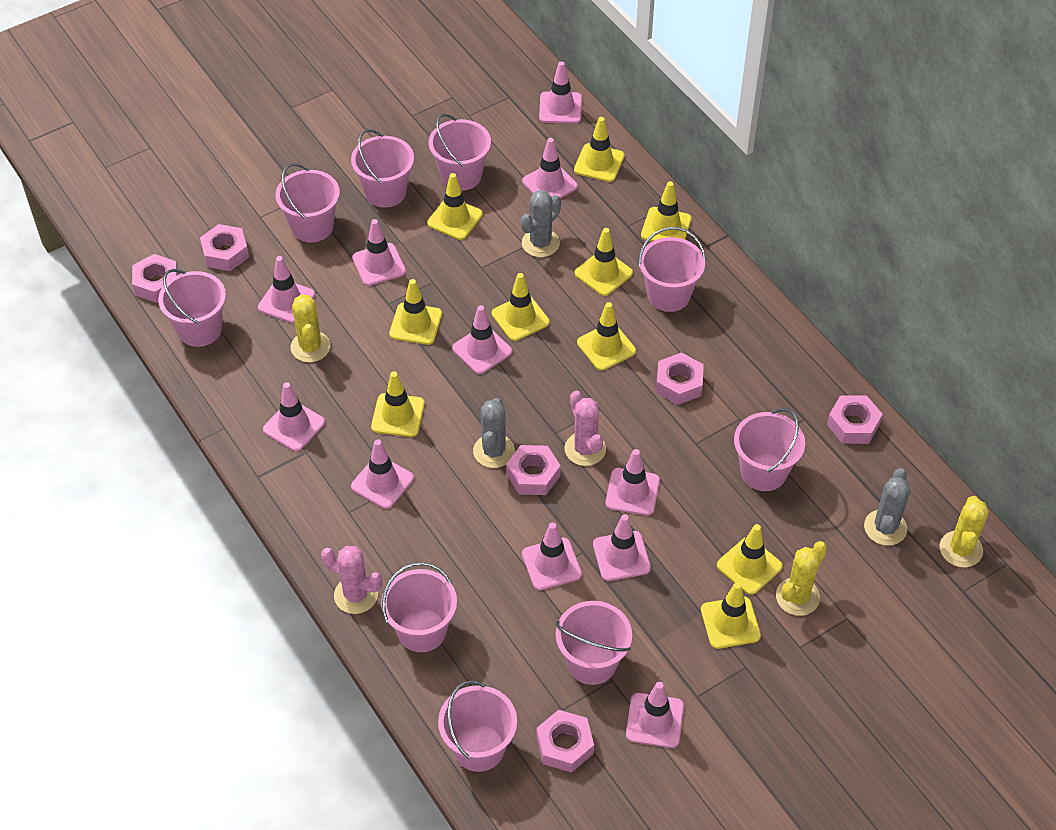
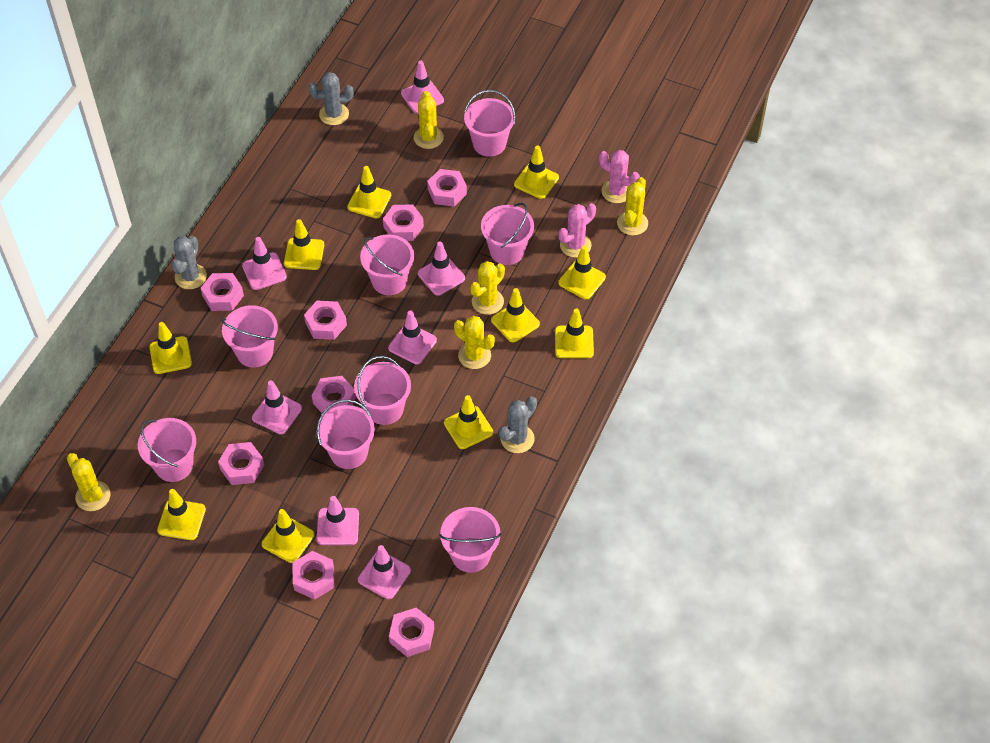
pink bucket: 9 -> 8
pink nut: 6 -> 8
pink traffic cone: 11 -> 7
yellow cactus: 3 -> 5

